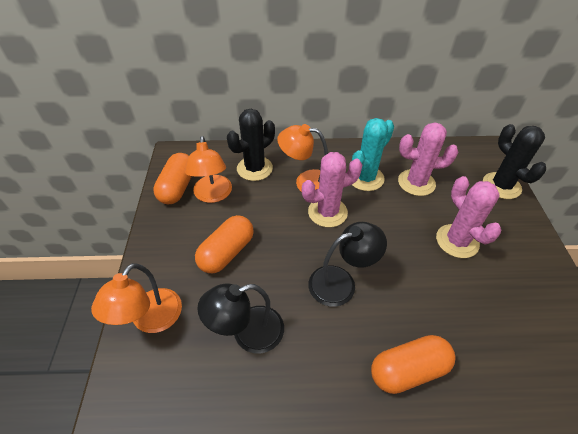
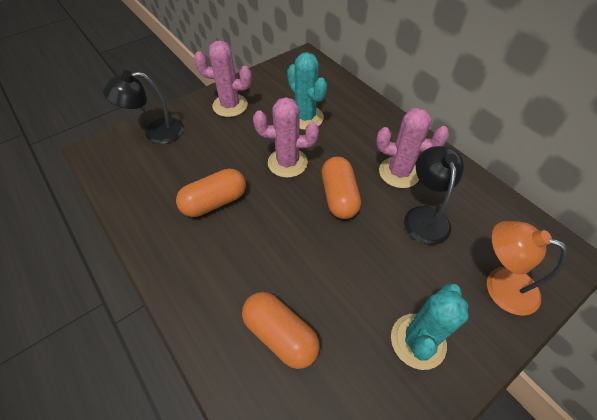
black cactus: 2 -> 0
orange lamp: 3 -> 1
turquoise cactus: 1 -> 2

